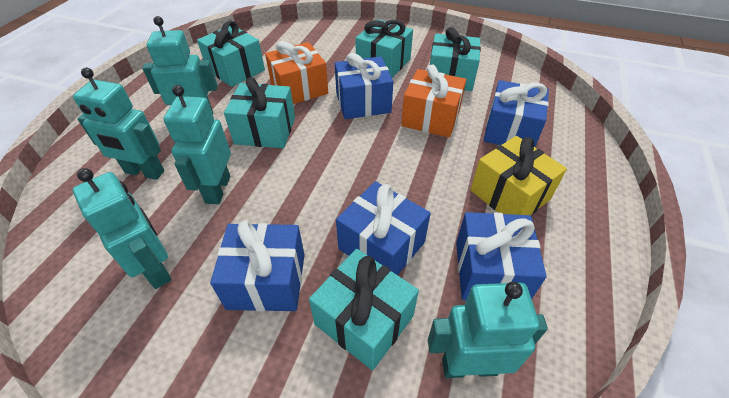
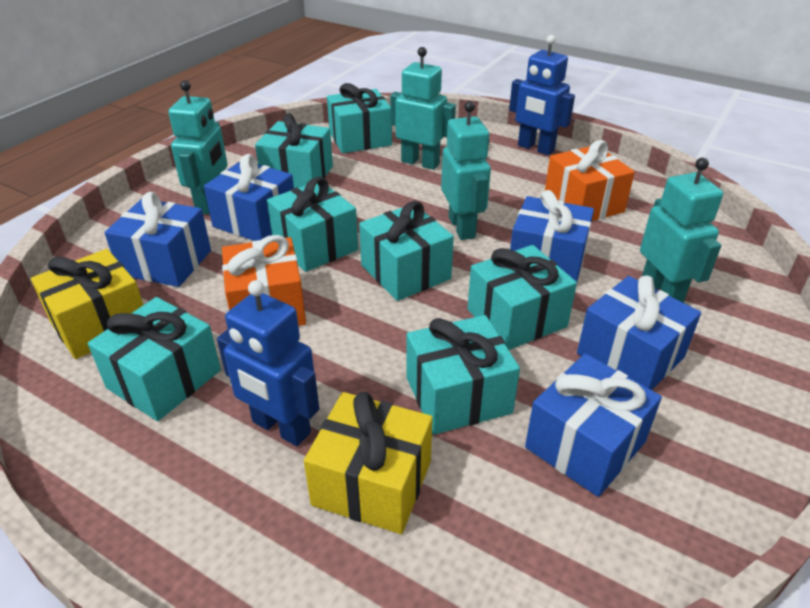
blue robot: 0 -> 2
turquoise gift: 5 -> 7
turquoise robot: 5 -> 4
yellow gift: 1 -> 2

